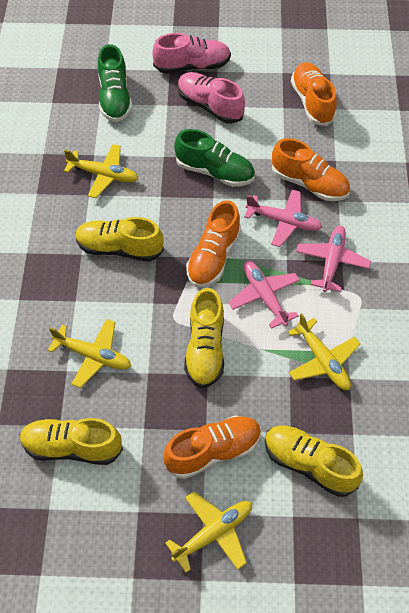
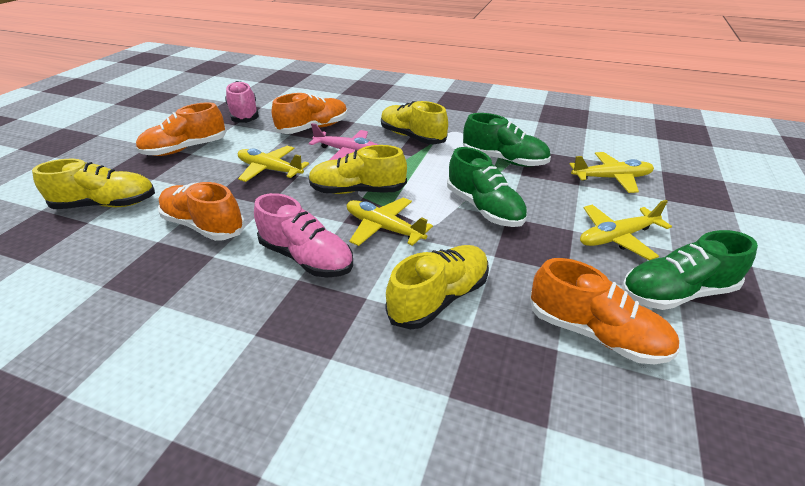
green shoe: 2 -> 3
pink plane: 3 -> 1

